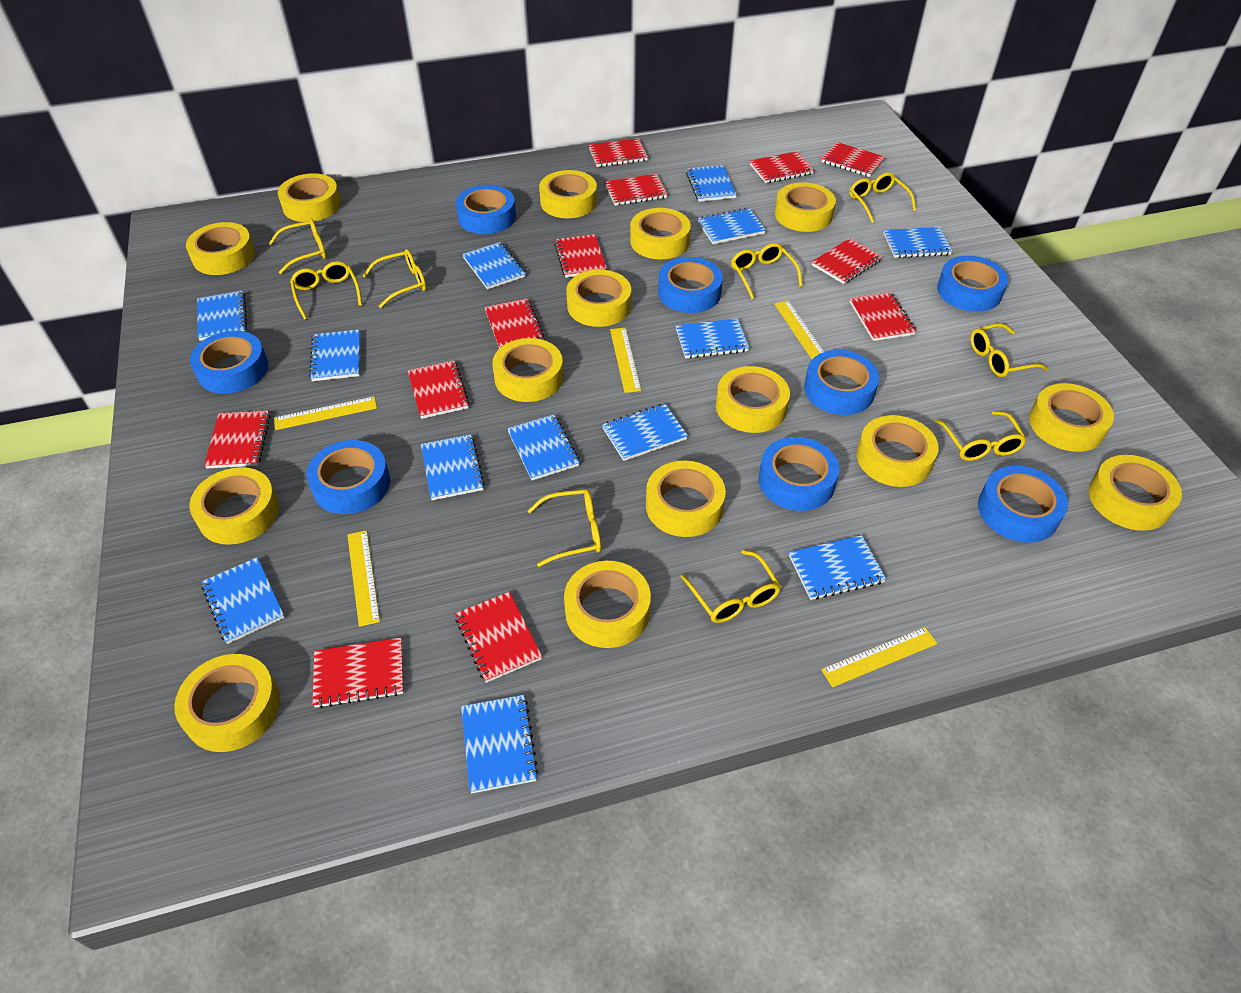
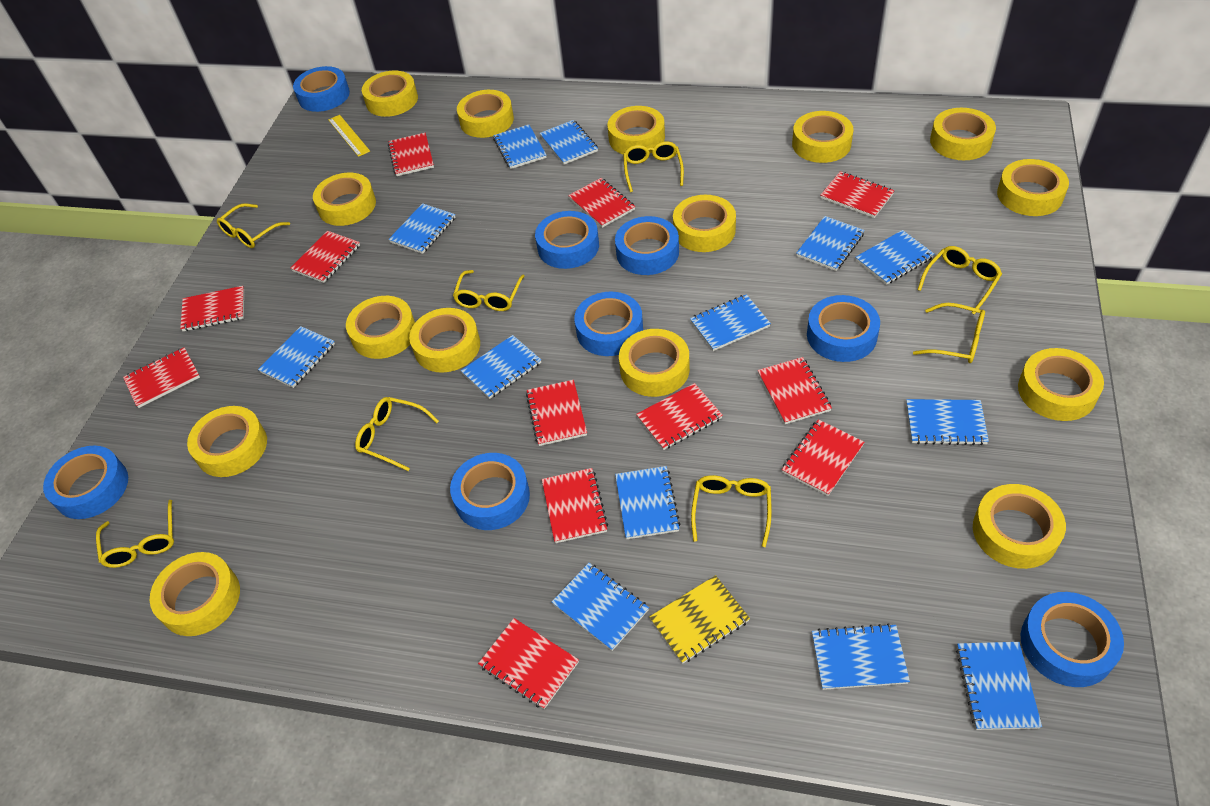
yellow glasses: 9 -> 8
yellow notebook: 0 -> 1
yellow ruler: 5 -> 1

